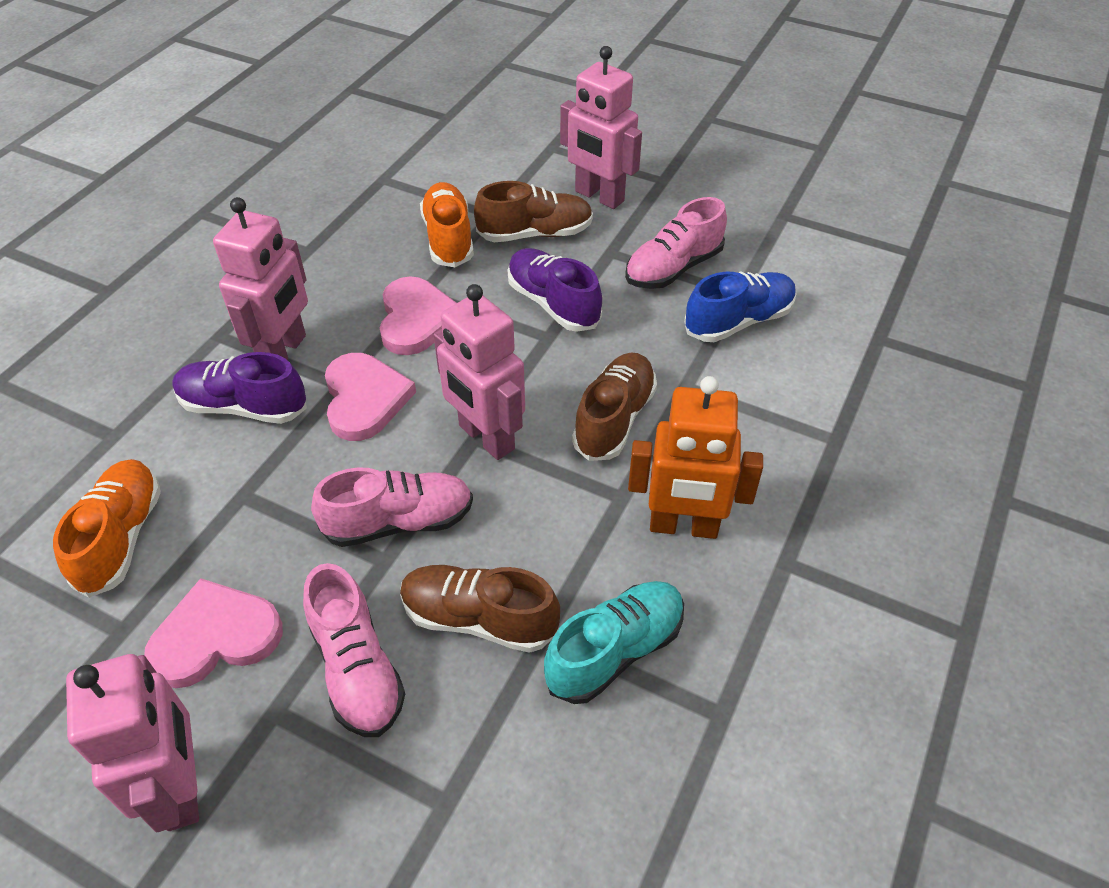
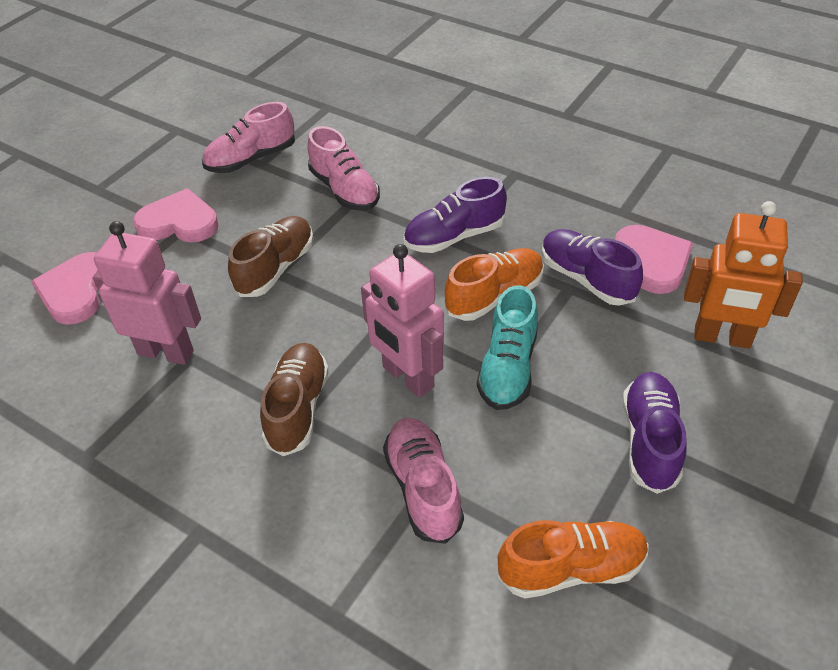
blue shoe: 1 -> 0
brown shoe: 3 -> 2
pink robot: 4 -> 2
purple shoe: 2 -> 3

